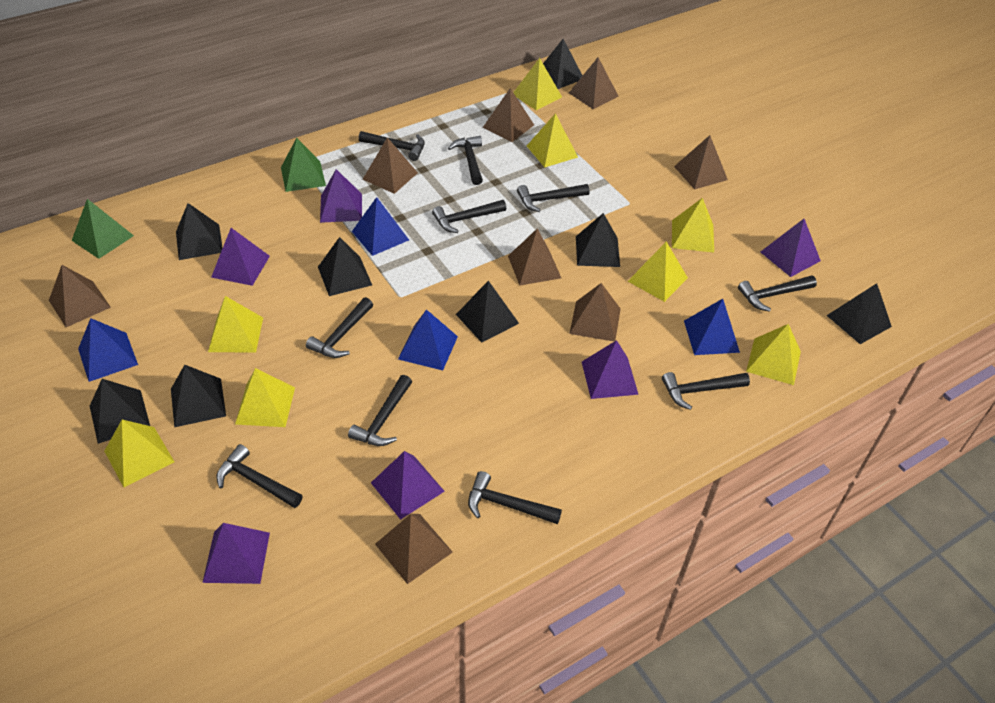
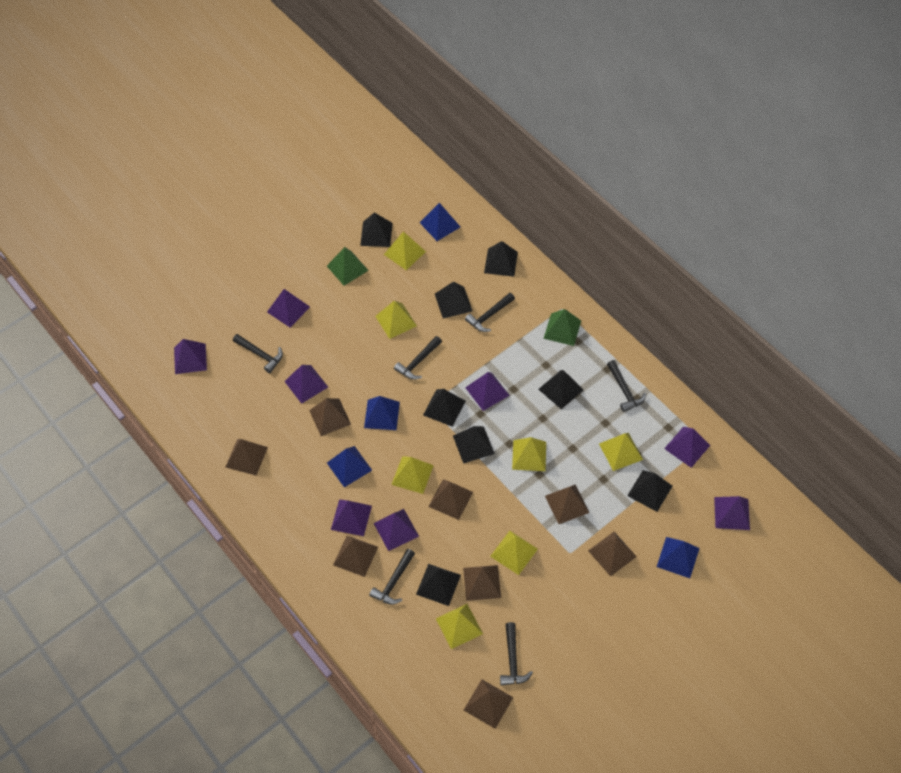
black hammer: 10 -> 6
purple pyramid: 6 -> 8
yellow pyramid: 8 -> 7

